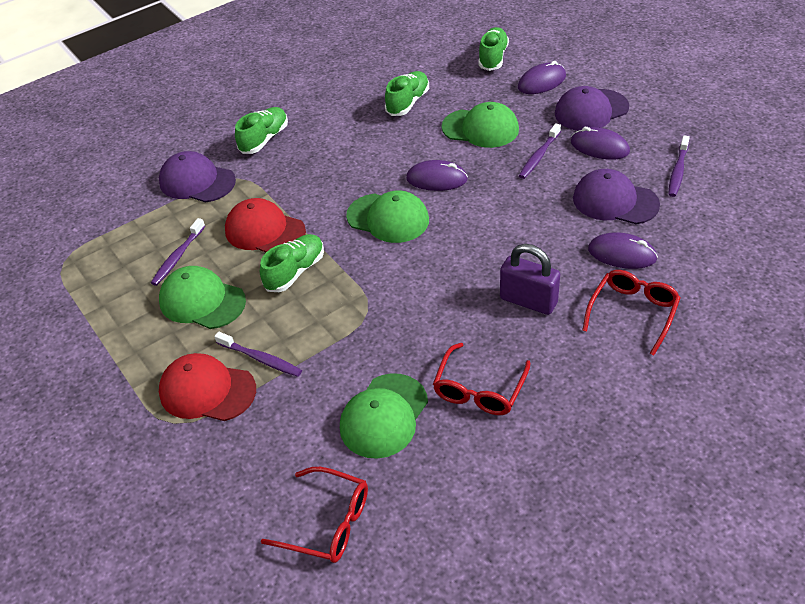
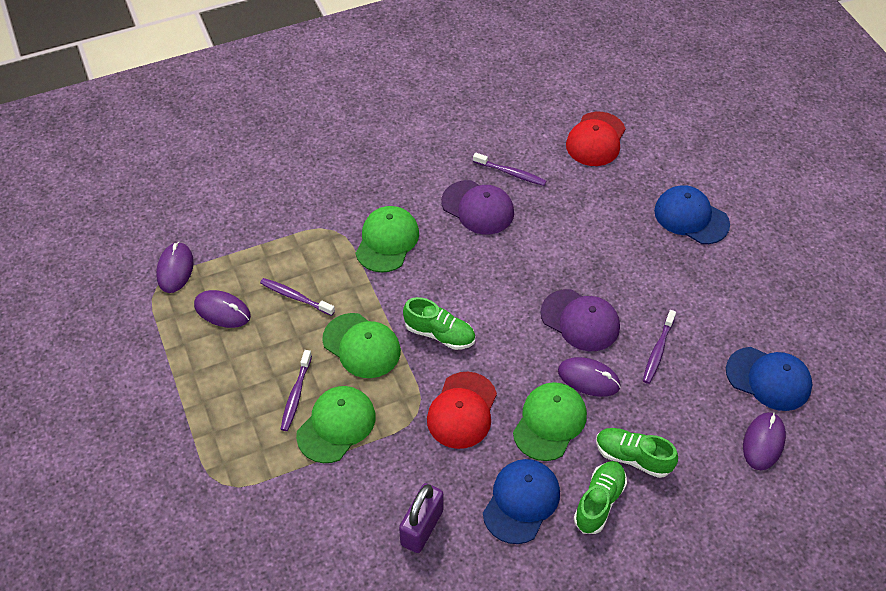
blue cap: 0 -> 3
green shoe: 4 -> 3
purple cap: 3 -> 2
red glasses: 3 -> 0

